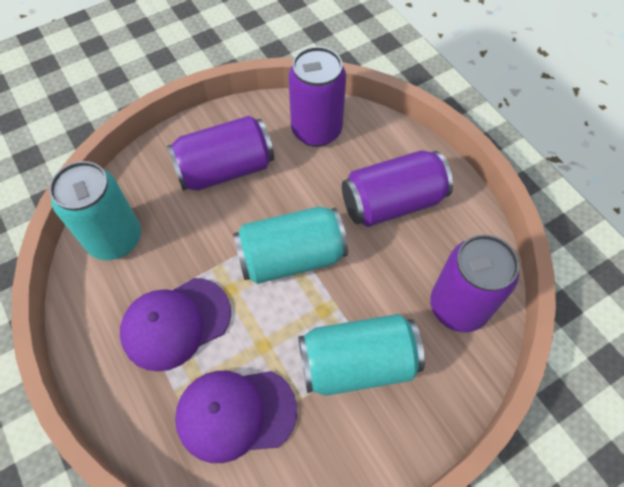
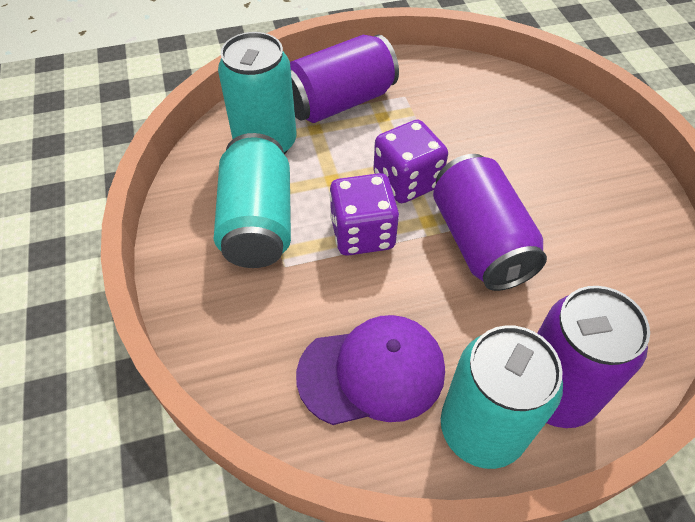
purple can: 4 -> 3
purple cap: 2 -> 1
purple dice: 0 -> 2

